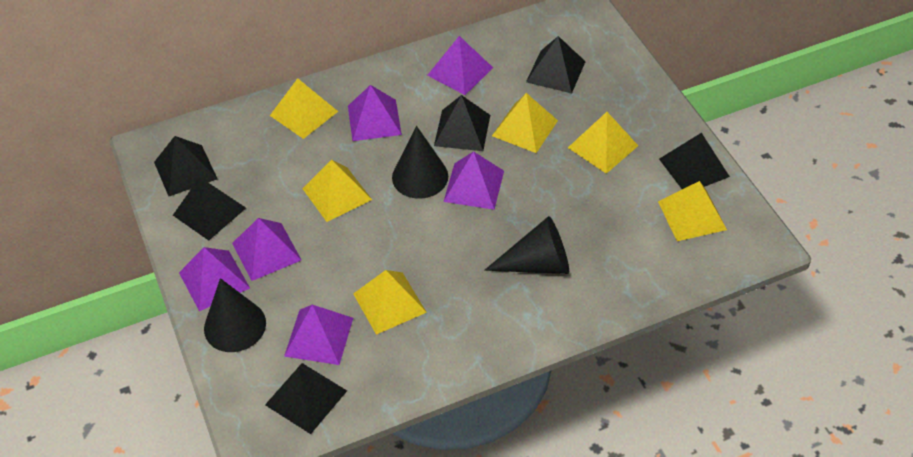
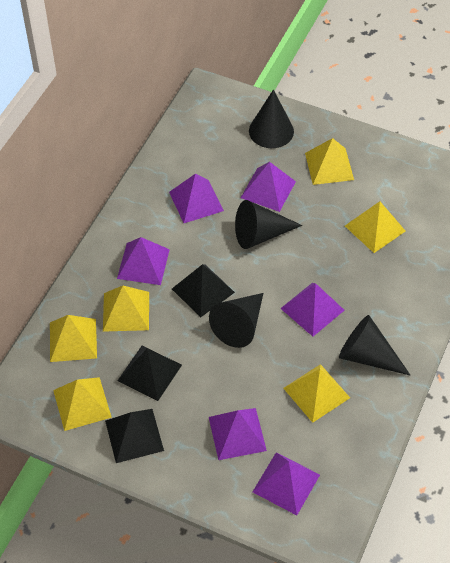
black cone: 3 -> 4
black pyramid: 6 -> 3

